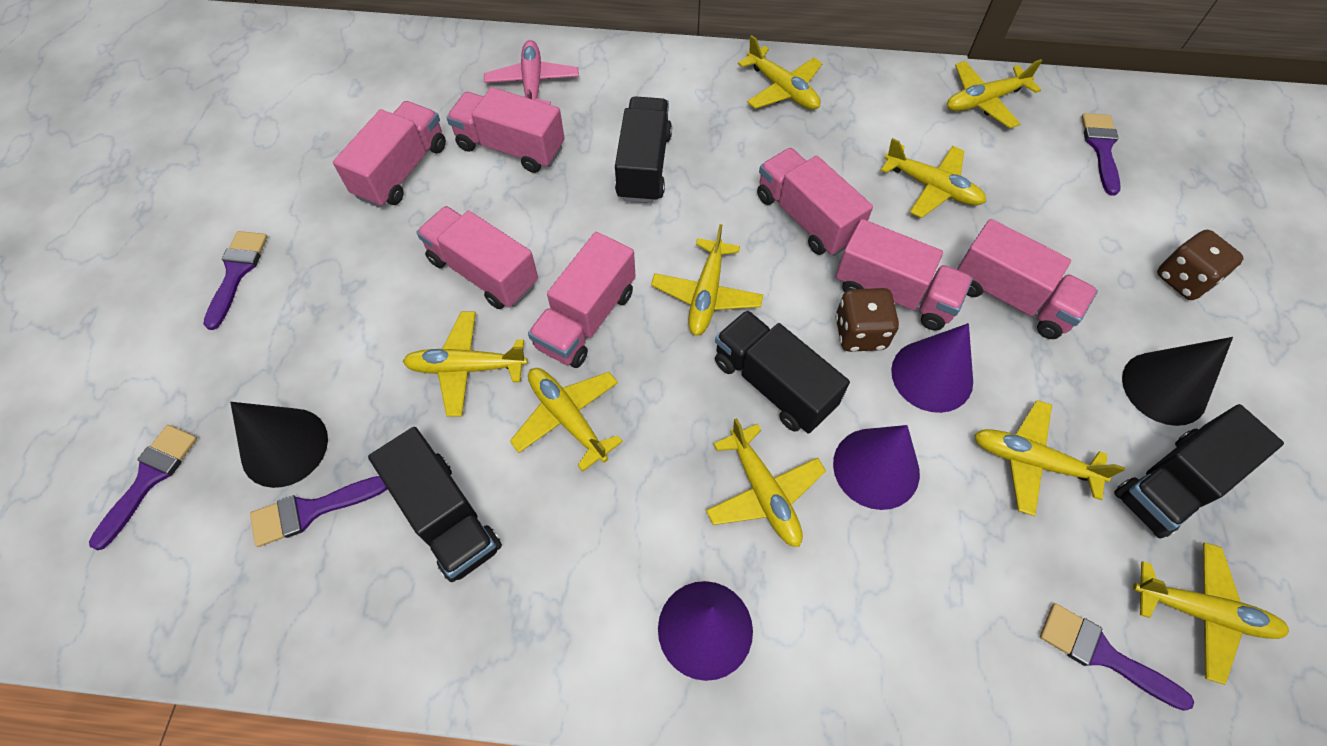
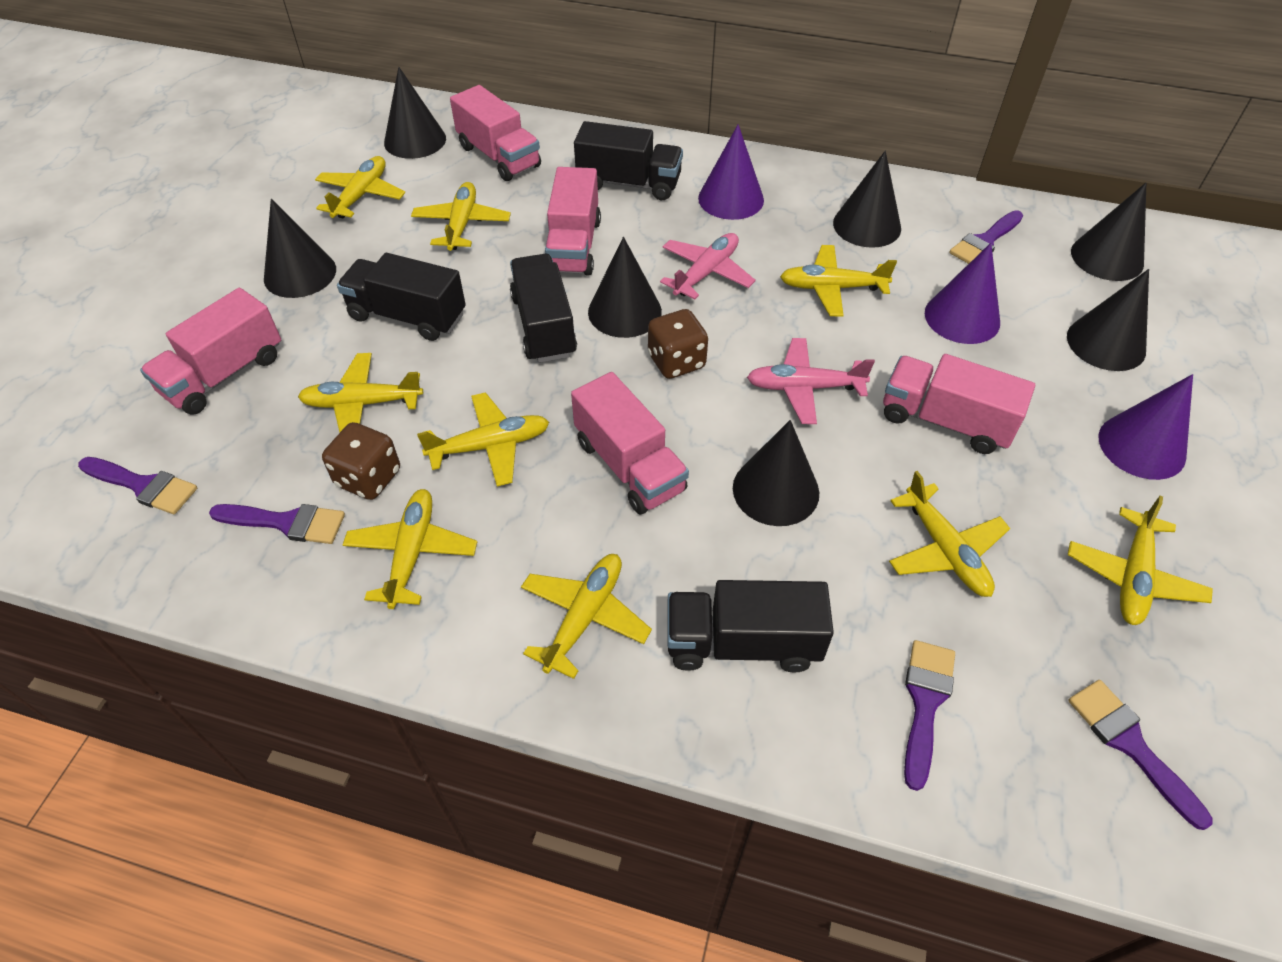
black cone: 2 -> 7
pink plane: 1 -> 2
pink truck: 7 -> 5

